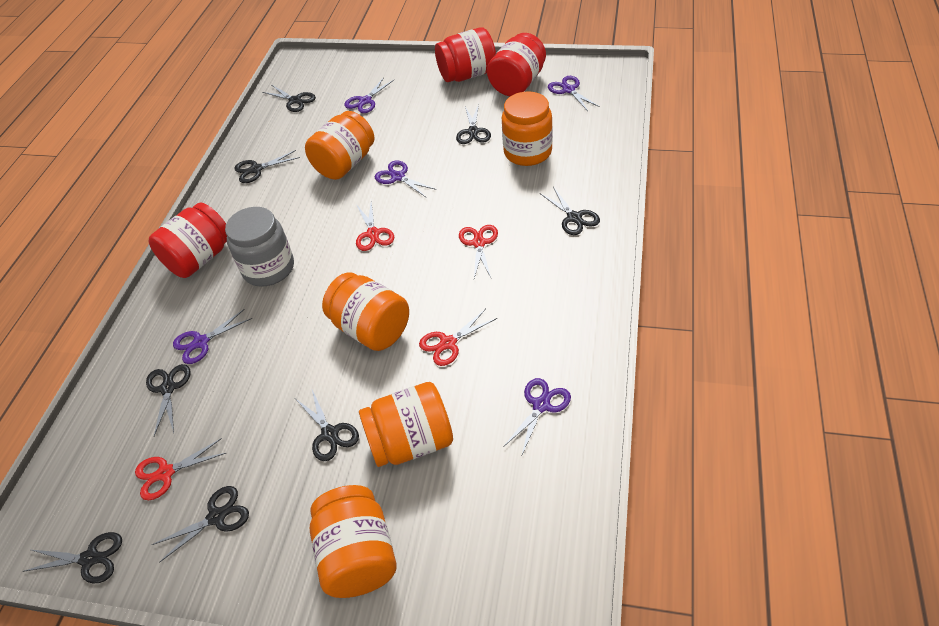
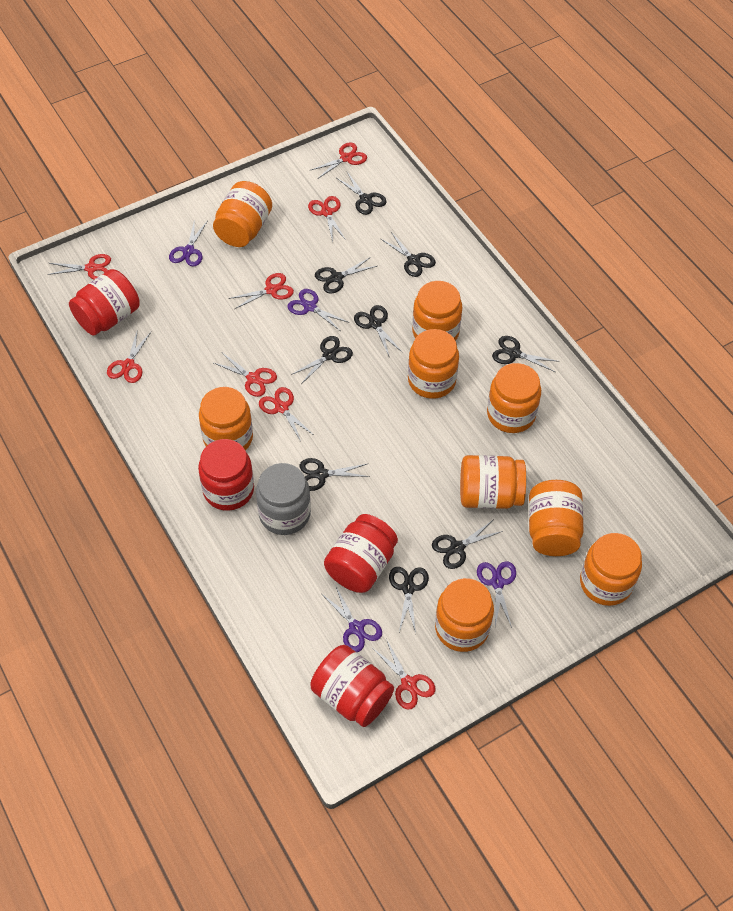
black scissors: 8 -> 9
orange jar: 5 -> 9
purple scissors: 5 -> 4
red jar: 3 -> 4
red scissors: 4 -> 8

